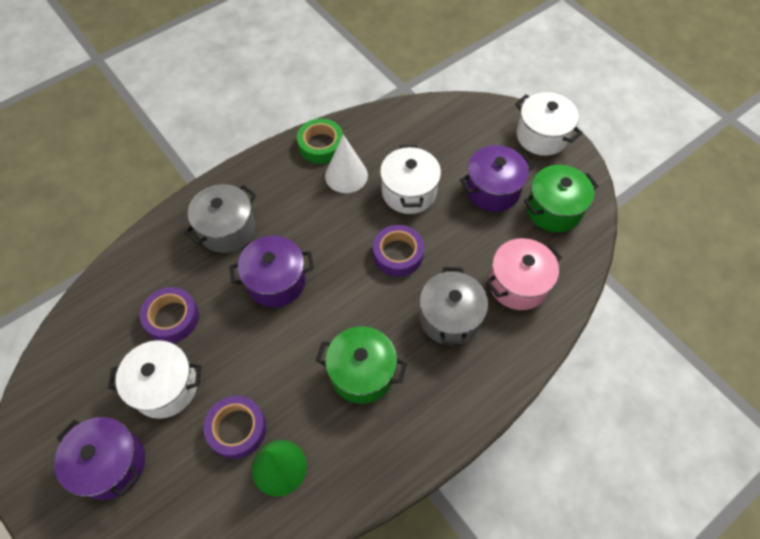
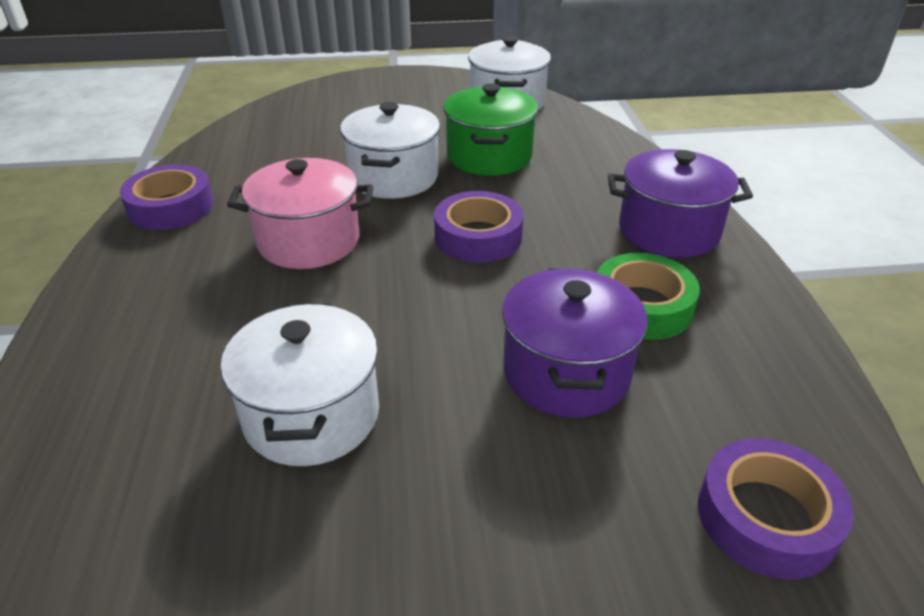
green cone: 1 -> 0
green pot: 2 -> 1
grey pot: 2 -> 0
purple pot: 3 -> 2
white cone: 1 -> 0

